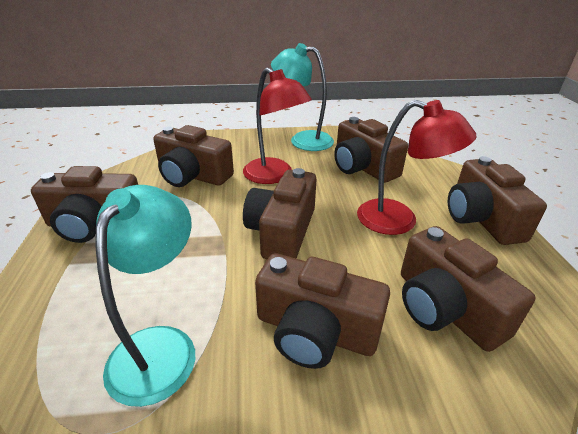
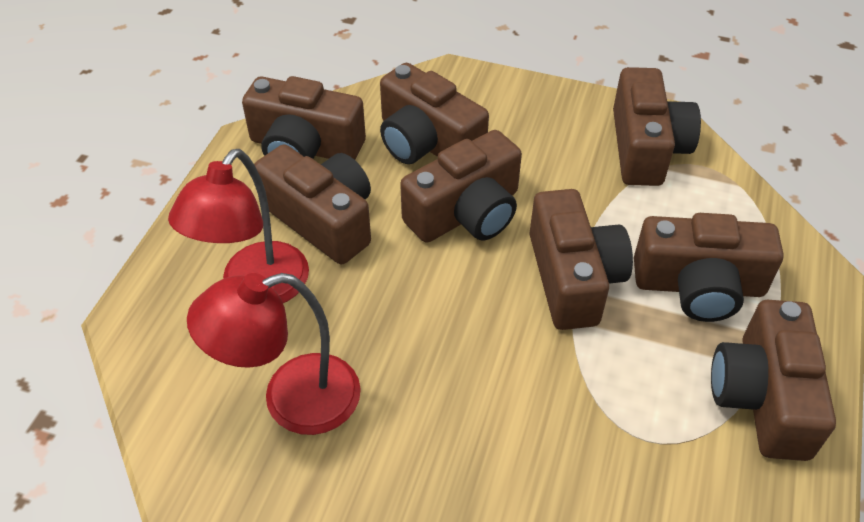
brown camera: 7 -> 8
turquoise lamp: 2 -> 0

